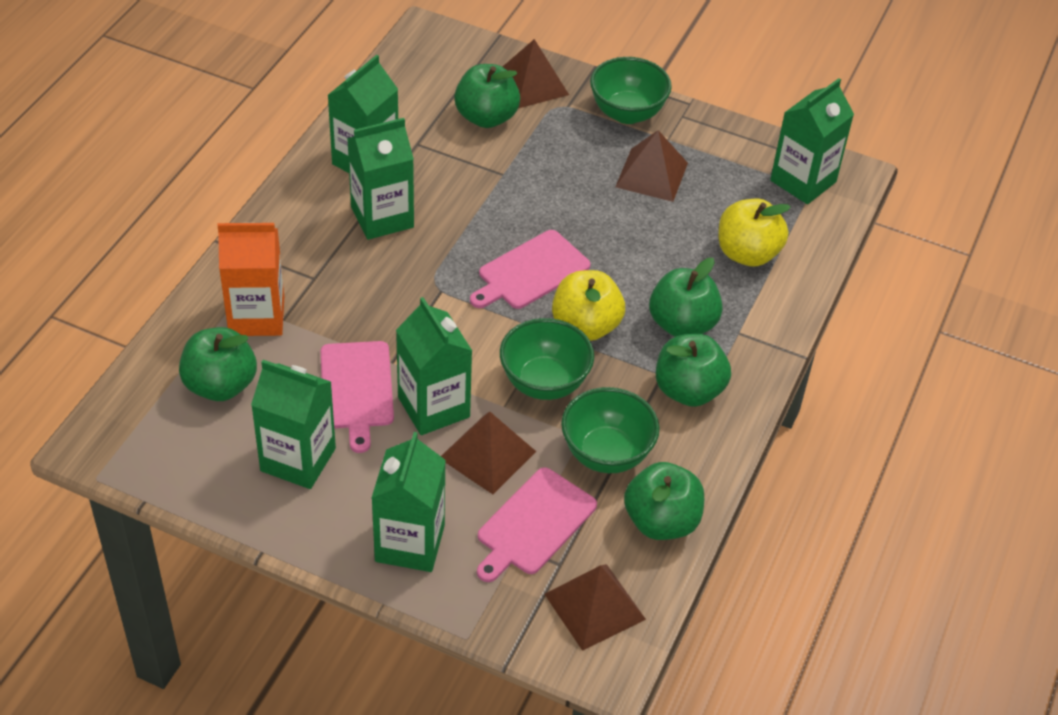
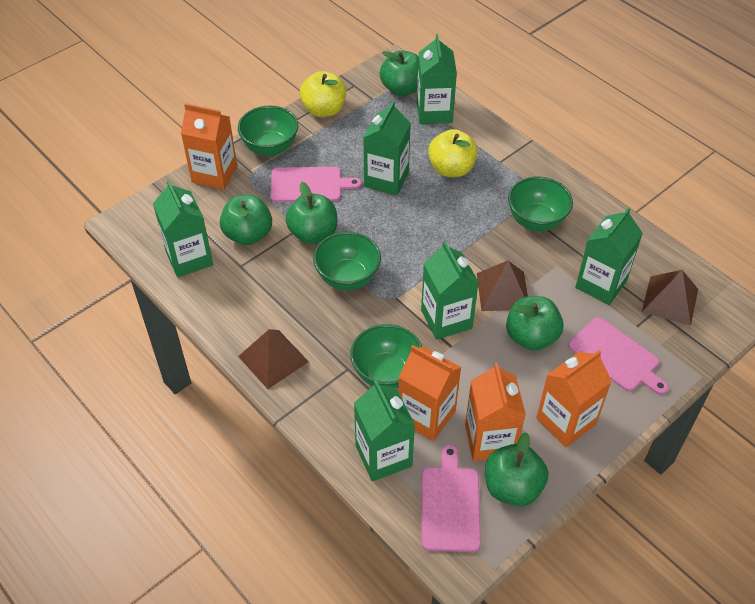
brown pyramid: 4 -> 3
green bowl: 3 -> 4
orange carton: 1 -> 4

